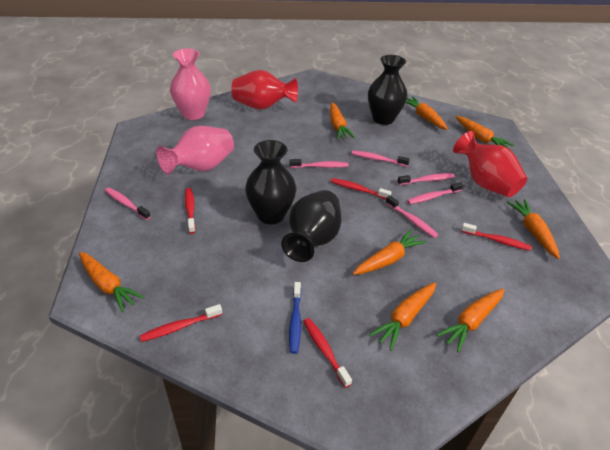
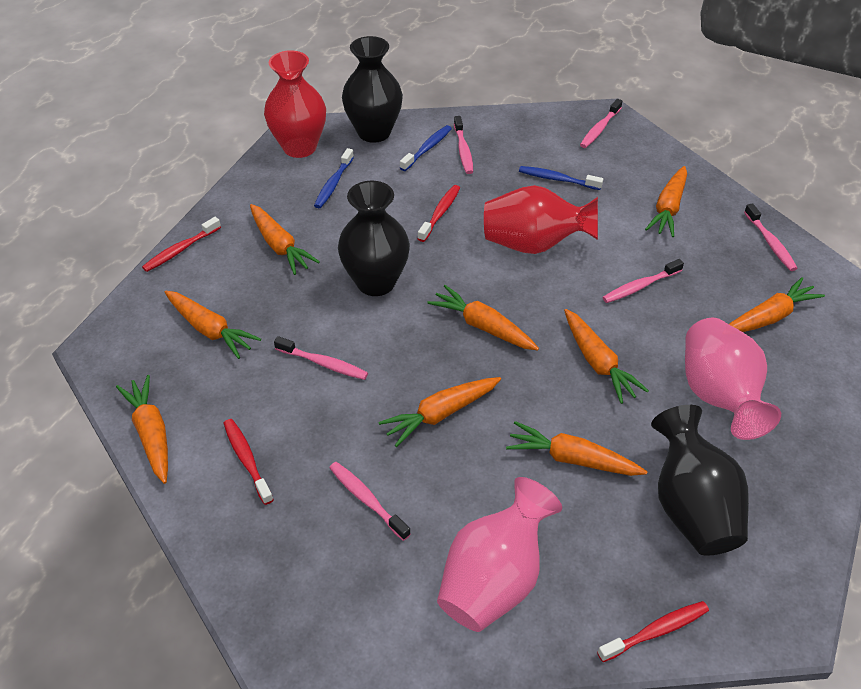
blue toothbrush: 1 -> 3
orange carrot: 8 -> 9
red toothbrush: 5 -> 4

